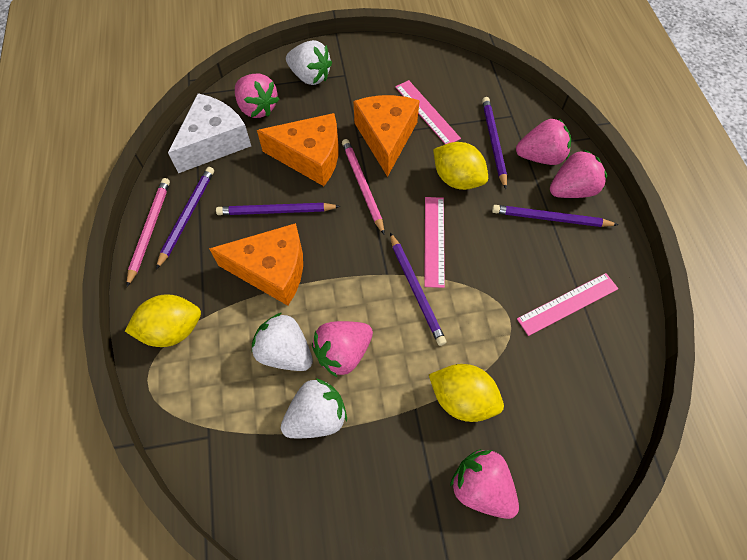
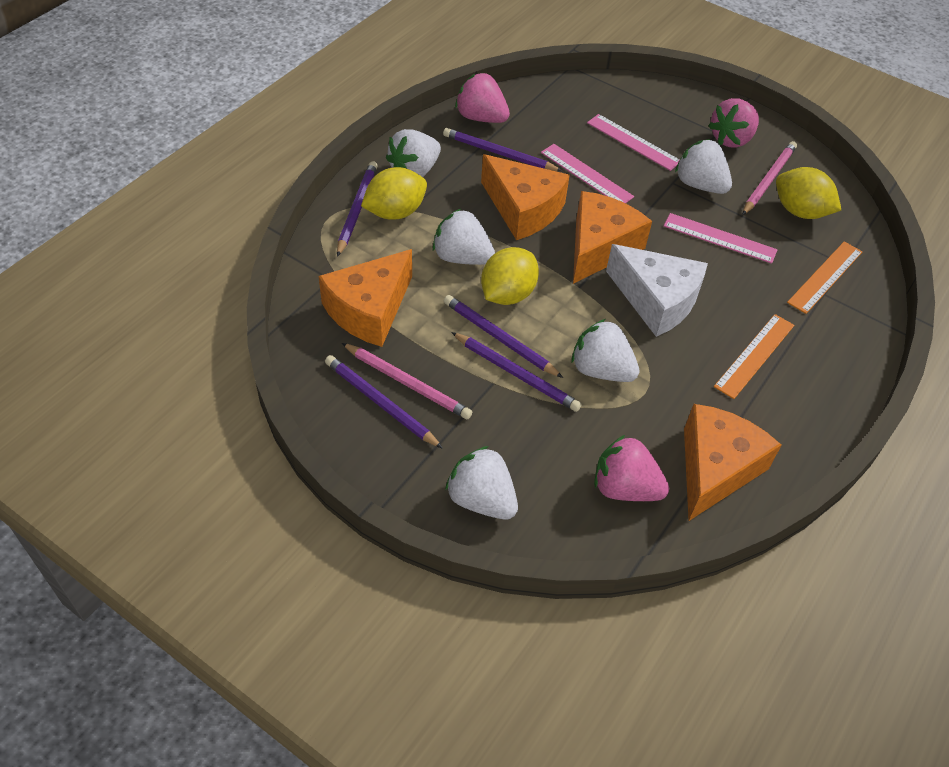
orange cheese: 3 -> 4
orange ruler: 0 -> 2
pink strawberry: 5 -> 3
white strawberry: 3 -> 5

